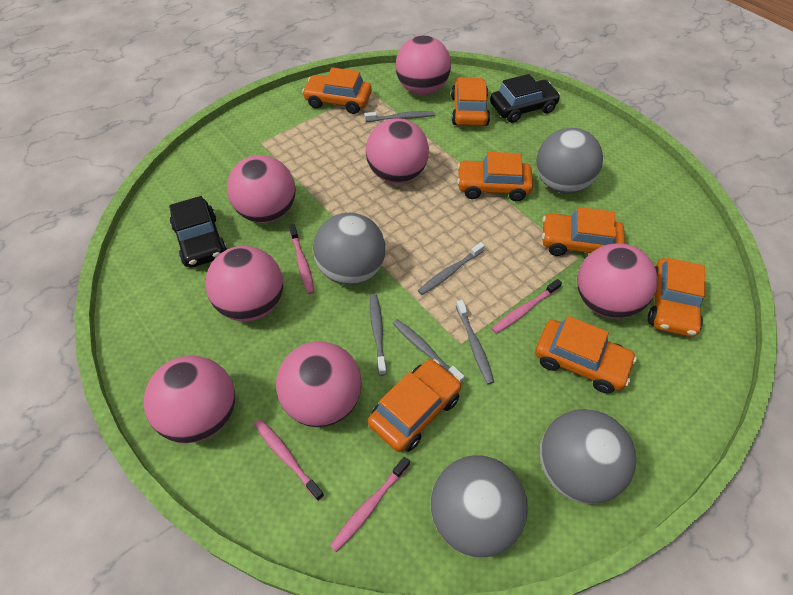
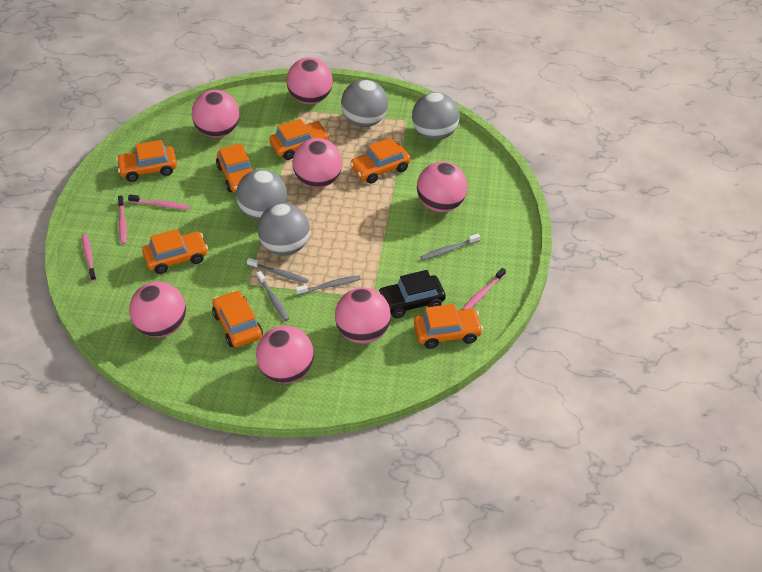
black car: 2 -> 1
grey toothbrush: 5 -> 4

